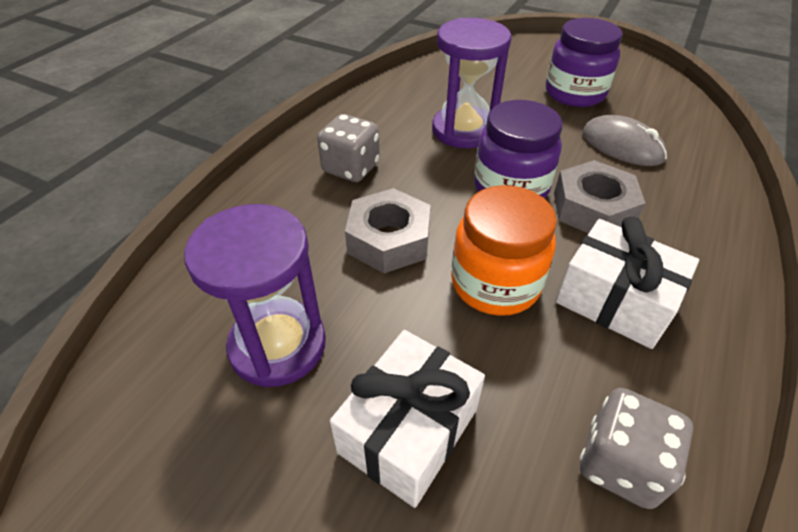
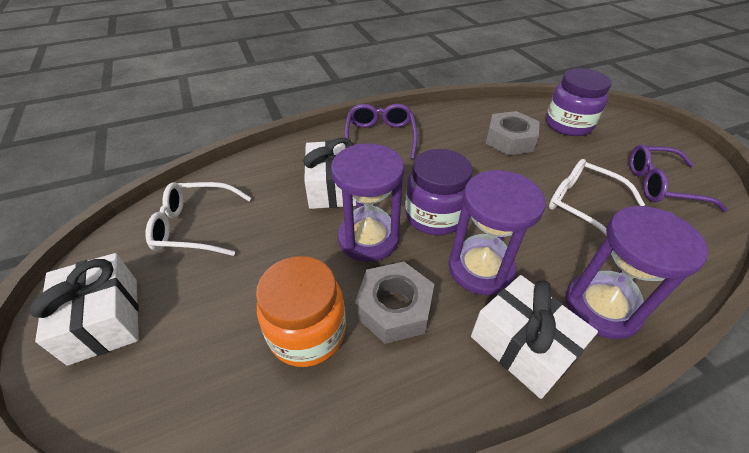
grey dice: 2 -> 0
grey mouse: 1 -> 0
purple glasses: 0 -> 2
purple hourglass: 2 -> 3
white gift: 2 -> 3
white glasses: 0 -> 2

